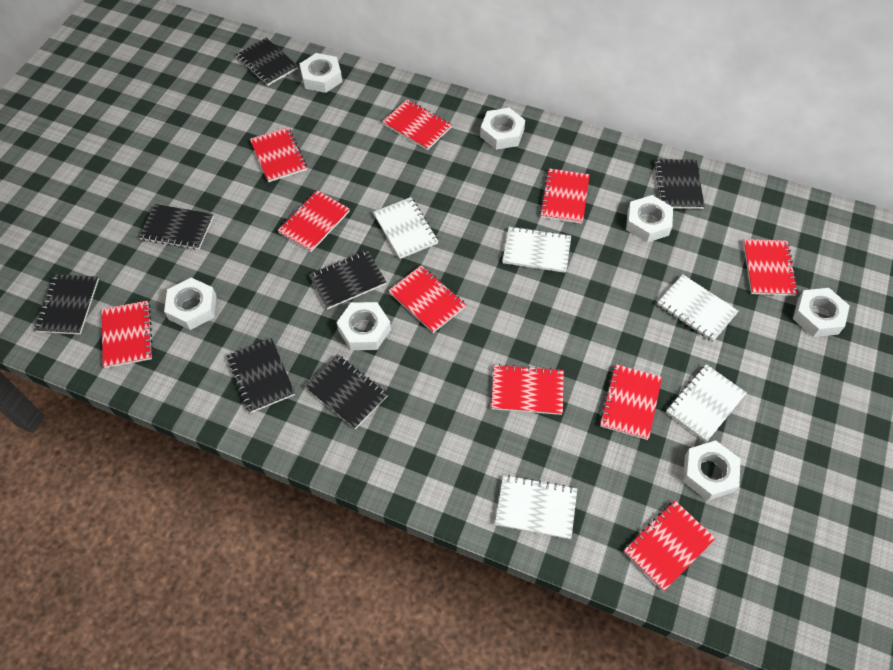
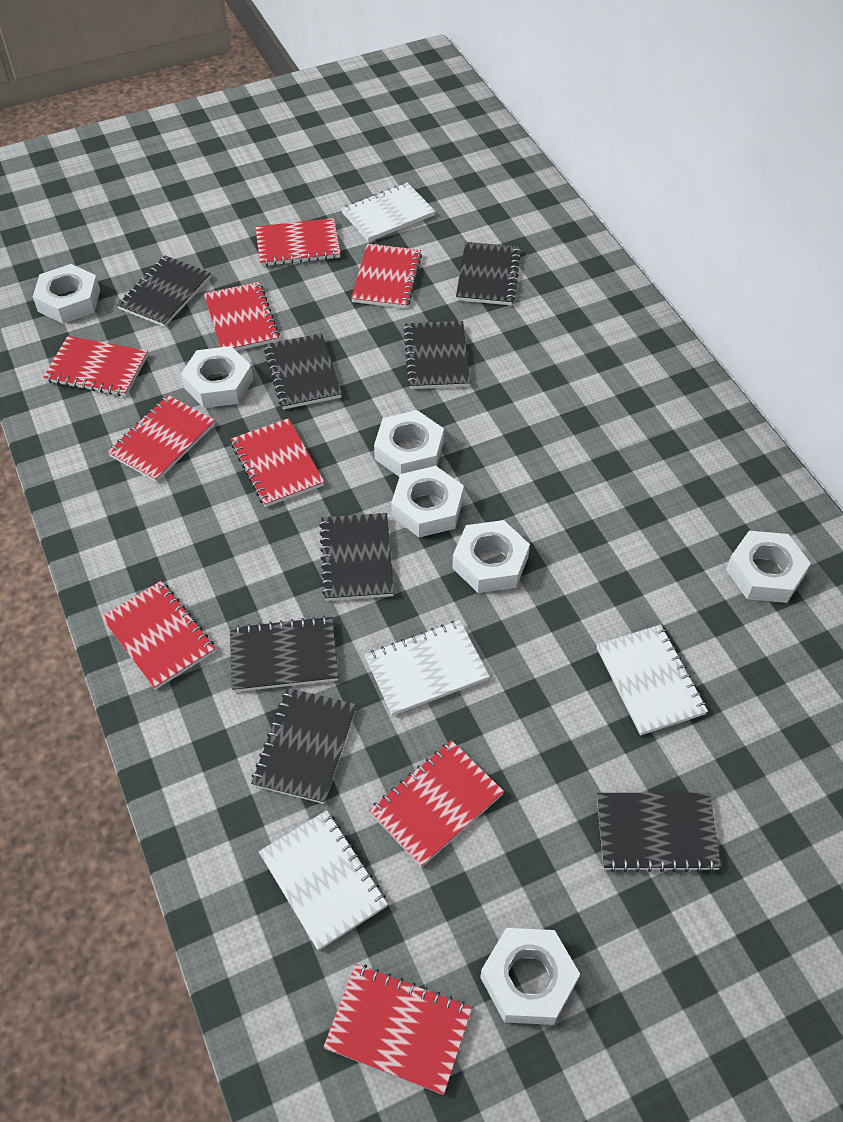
black notebook: 7 -> 8
red notebook: 10 -> 9
white notebook: 5 -> 4

